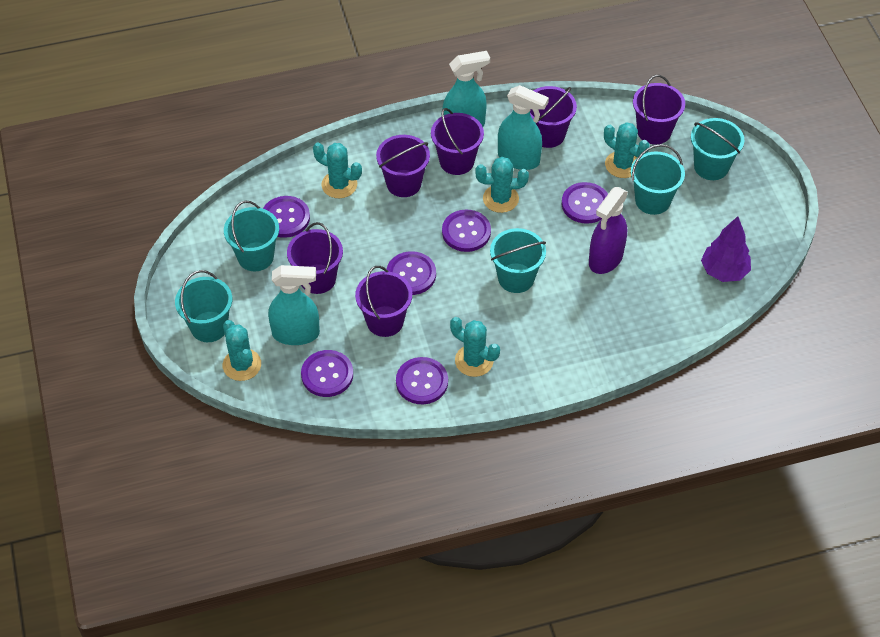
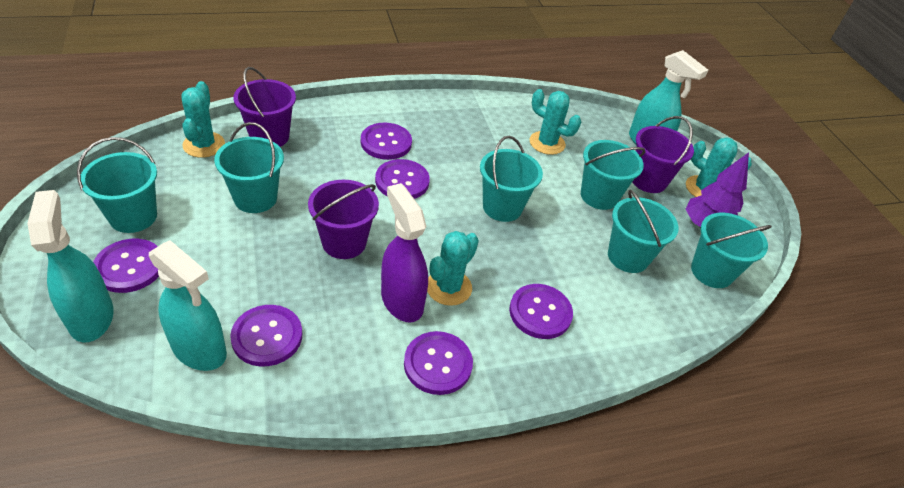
purple bucket: 6 -> 3
turquoise bucket: 5 -> 6
turquoise cactus: 5 -> 4

